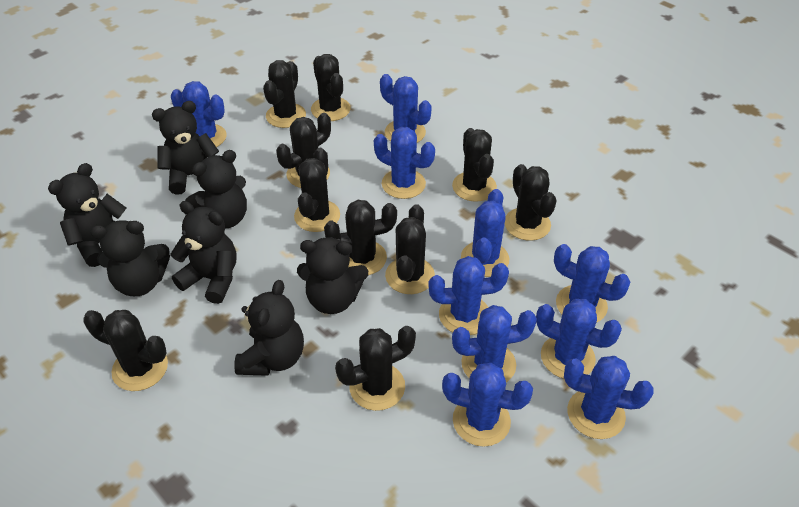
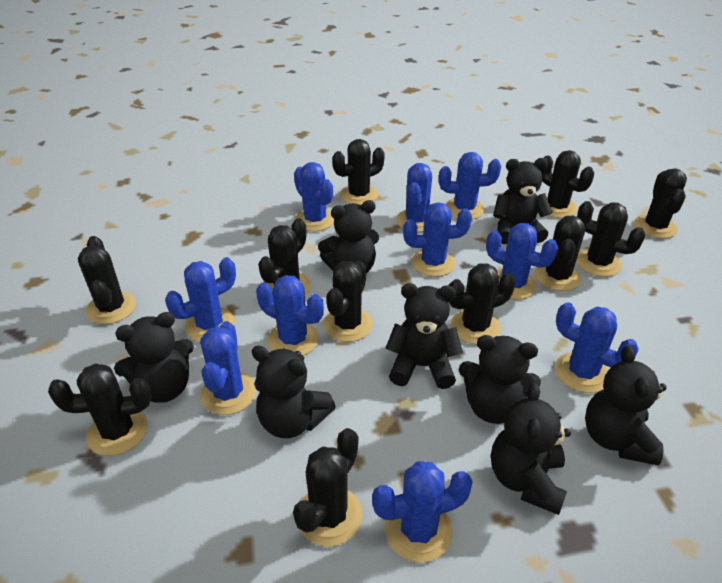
black cactus: 10 -> 11
black teddy bear: 7 -> 8

